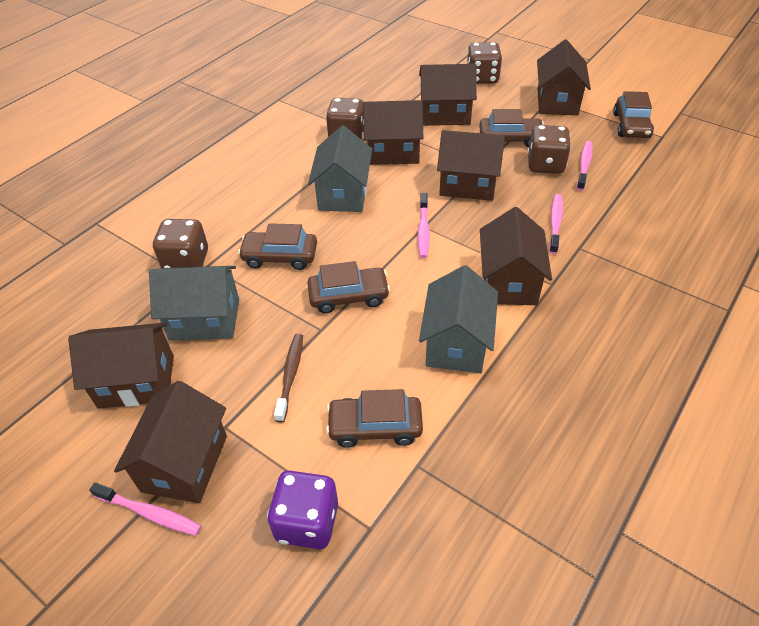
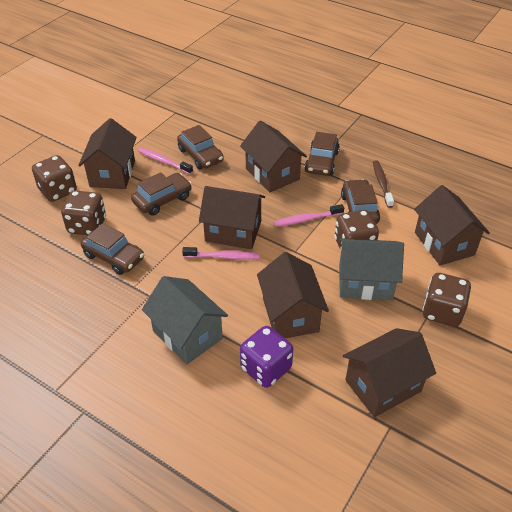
brown house: 7 -> 6
grey house: 3 -> 2
pink toothbrush: 4 -> 3

